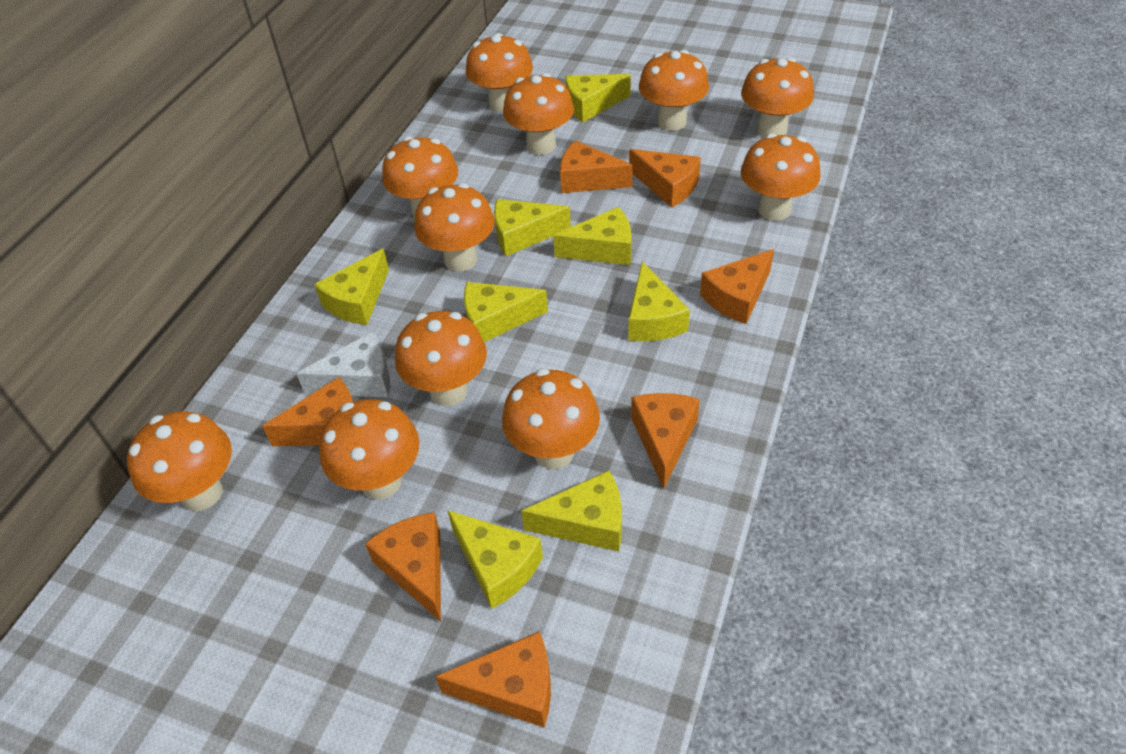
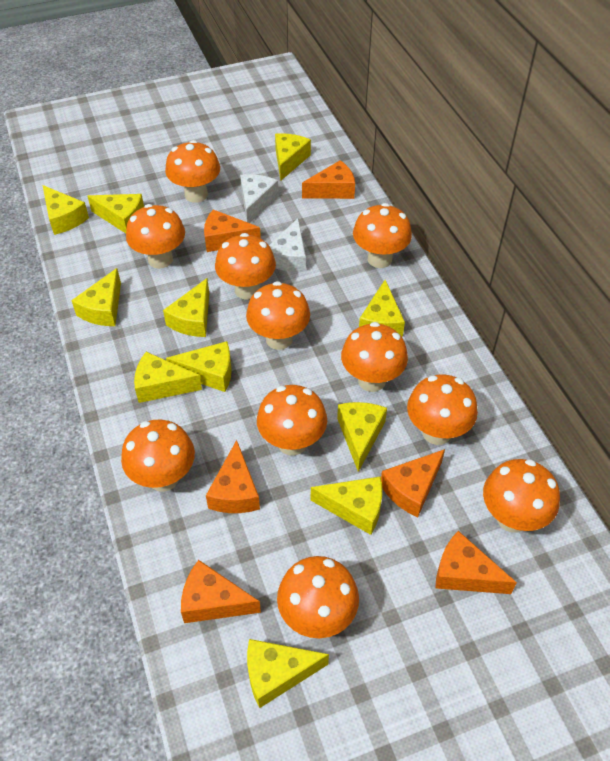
orange cheese: 7 -> 6
white cheese: 1 -> 2
yellow cheese: 8 -> 11

